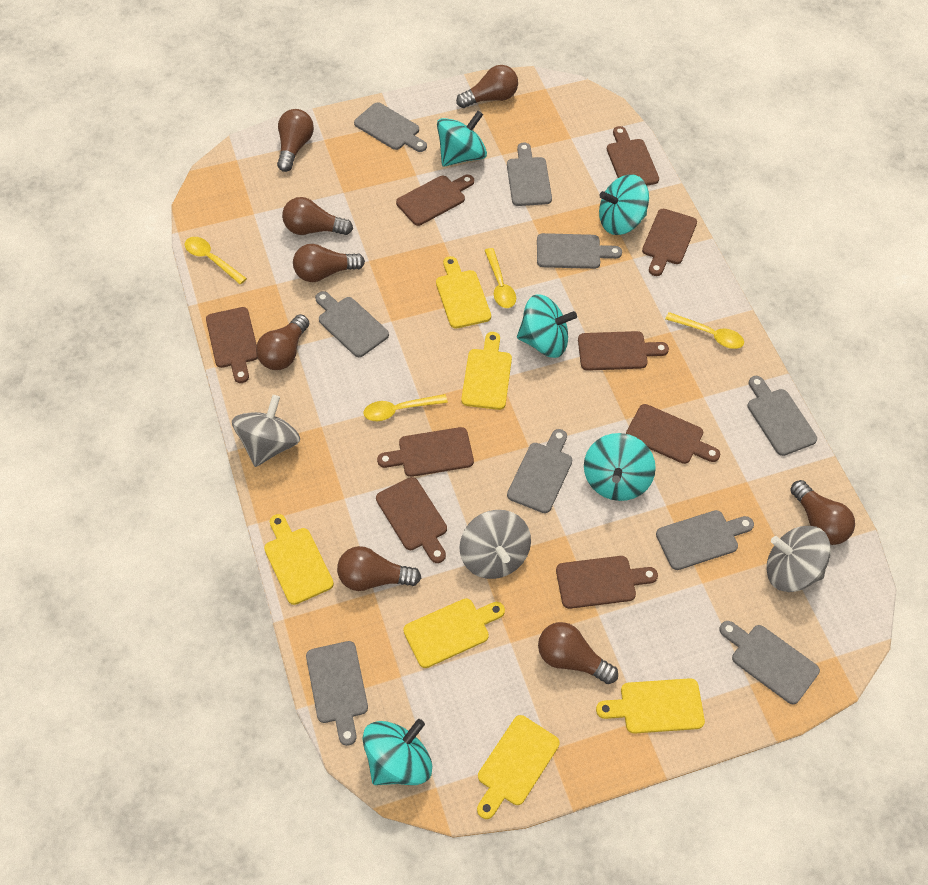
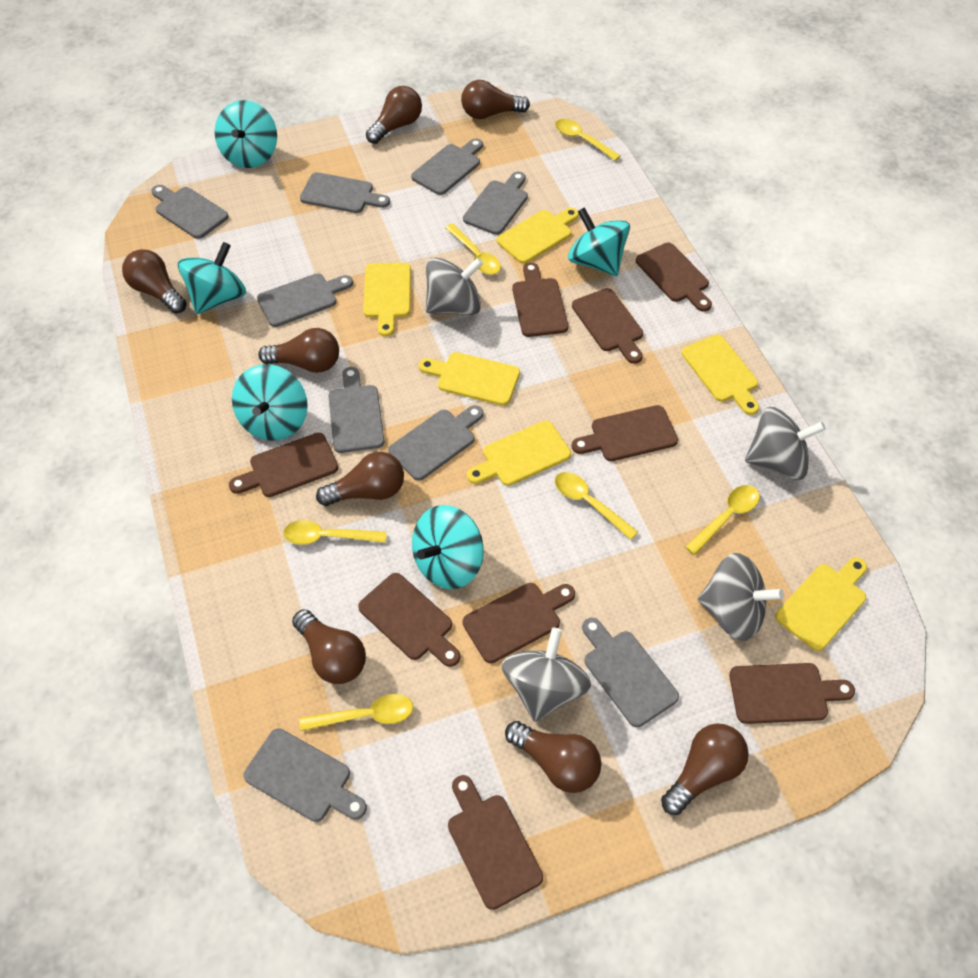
grey spinning top: 3 -> 4
yellow spoon: 4 -> 6

